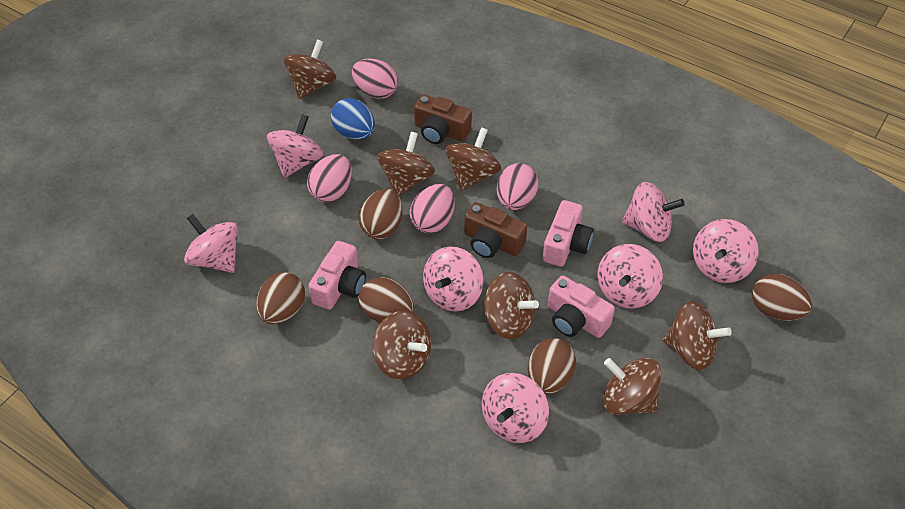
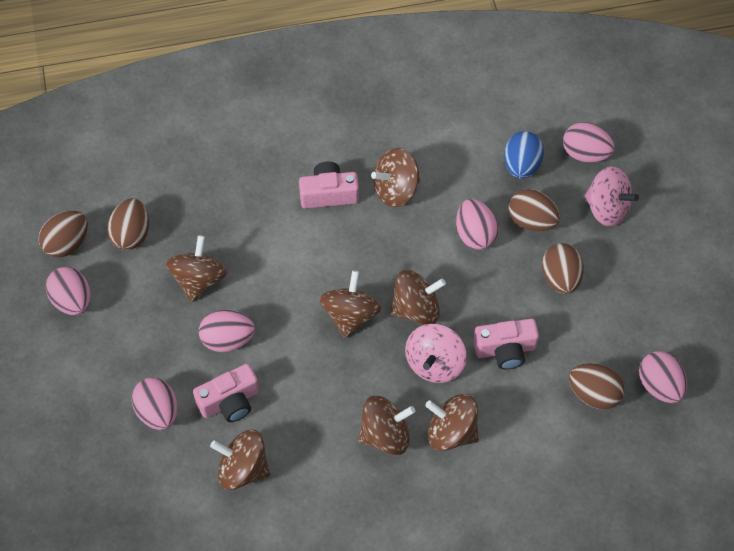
brown camera: 2 -> 0
pink egg: 4 -> 6
pink spinning top: 7 -> 2

